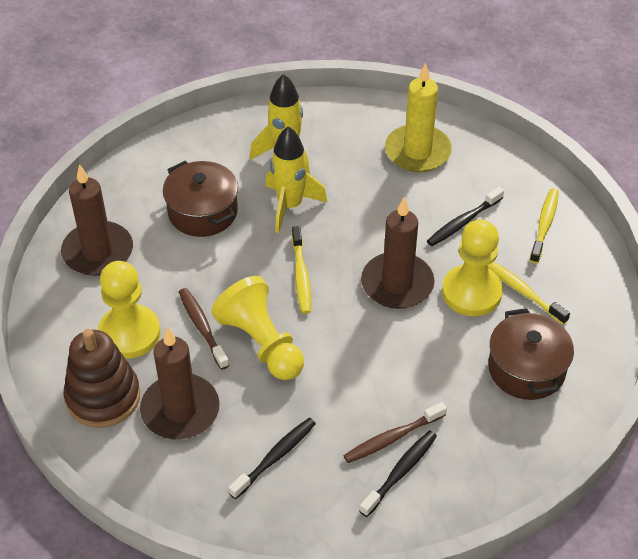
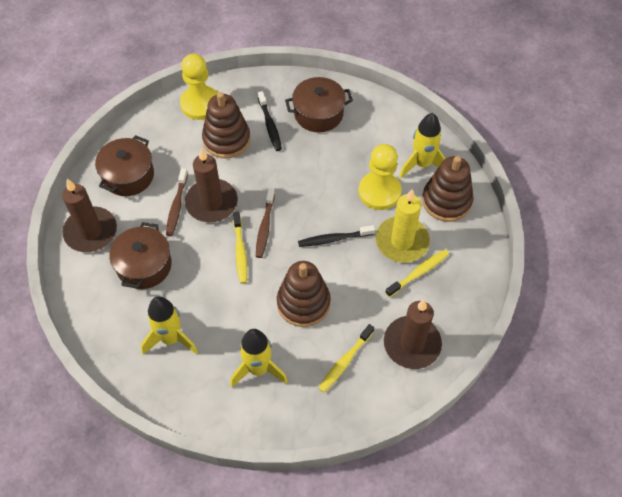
black toothbrush: 3 -> 2
brown pot: 2 -> 3
brown stacking toy: 1 -> 3
yellow pawn: 3 -> 2
yellow rocket: 2 -> 3

